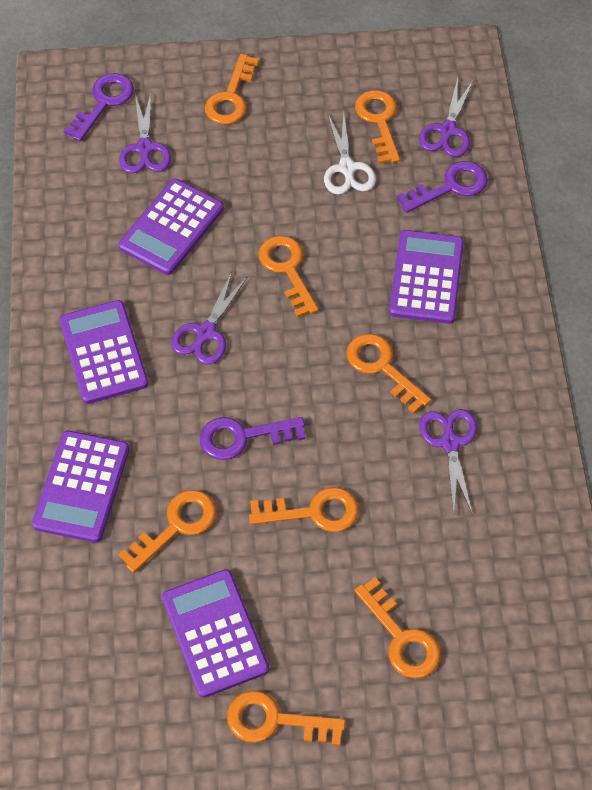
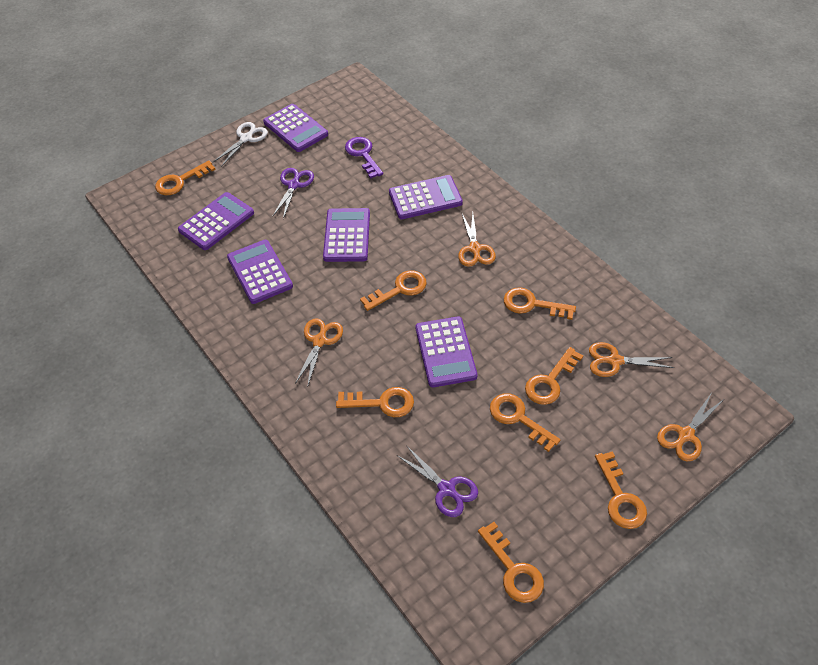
orange scissors: 0 -> 4
purple calculator: 5 -> 6
purple key: 3 -> 1
purple scissors: 4 -> 2

